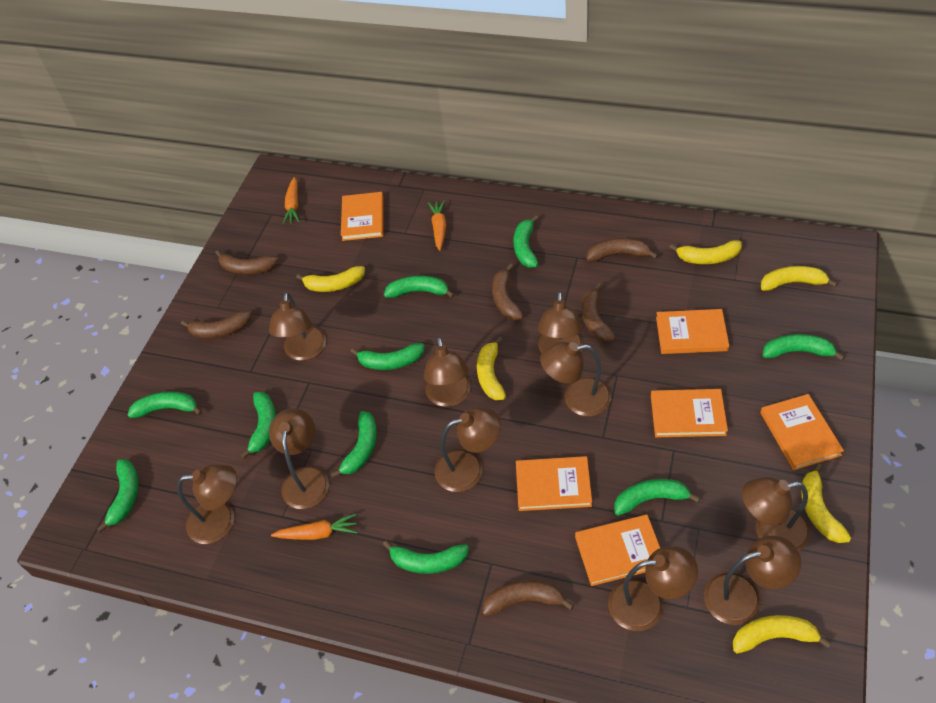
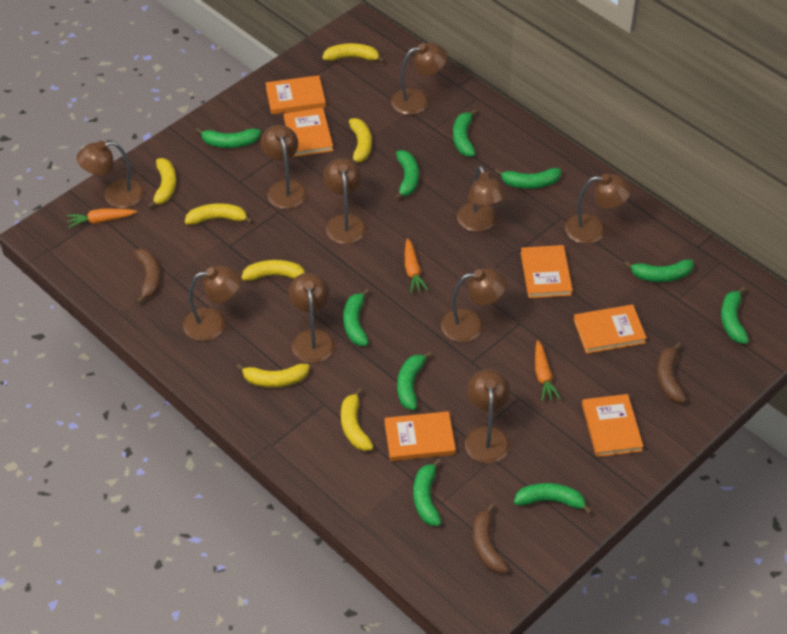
brown banana: 6 -> 3
yellow banana: 6 -> 7

